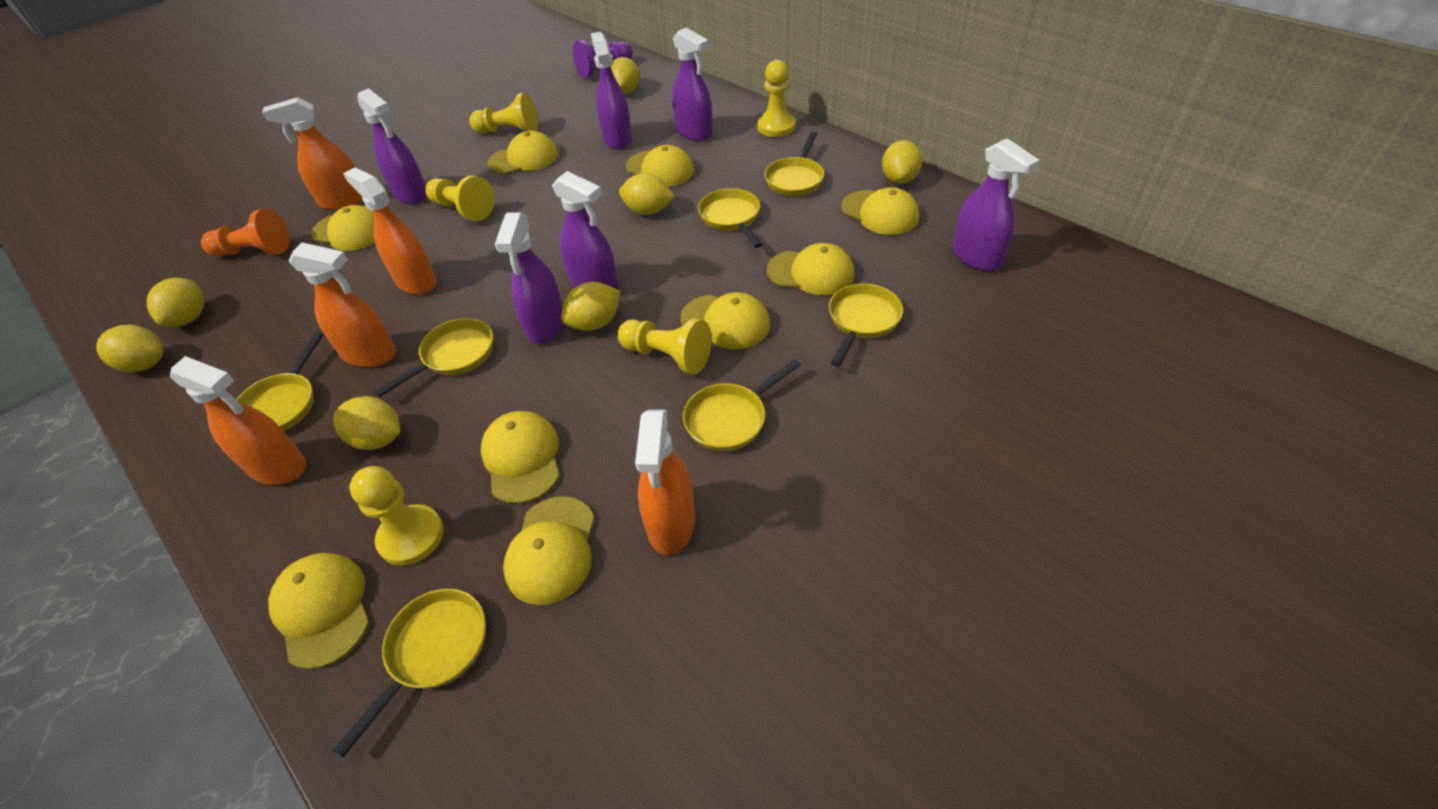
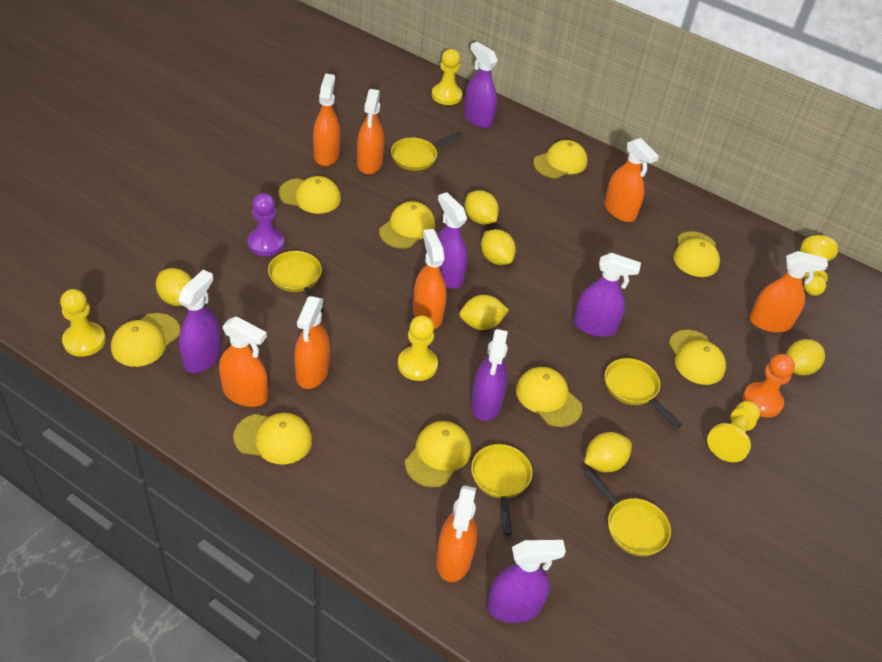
orange spray bottle: 5 -> 8
yellow lemon: 7 -> 6
yellow pan: 7 -> 5

